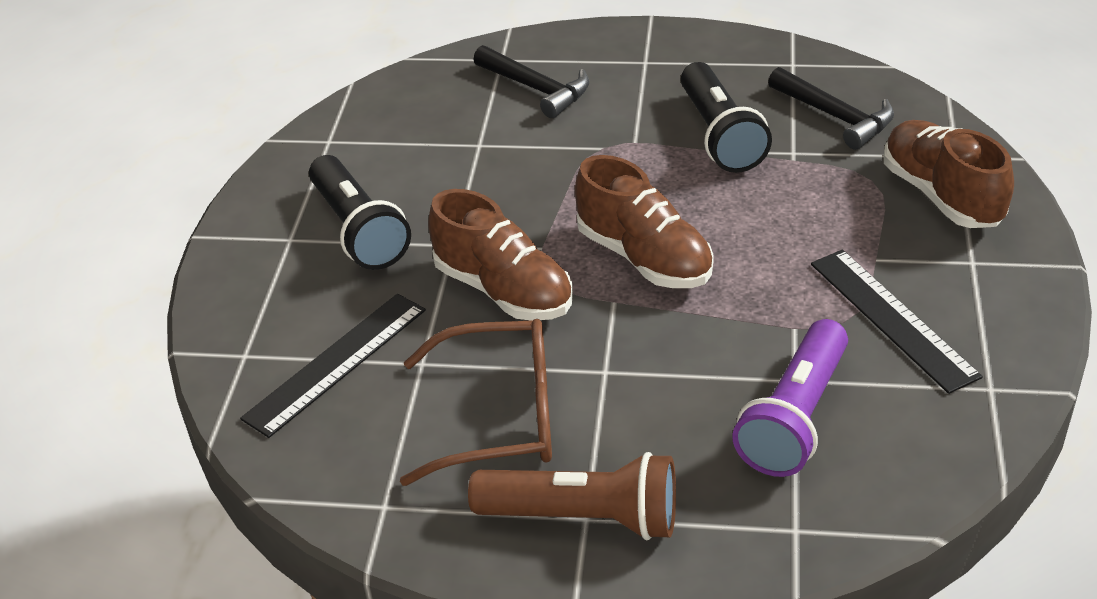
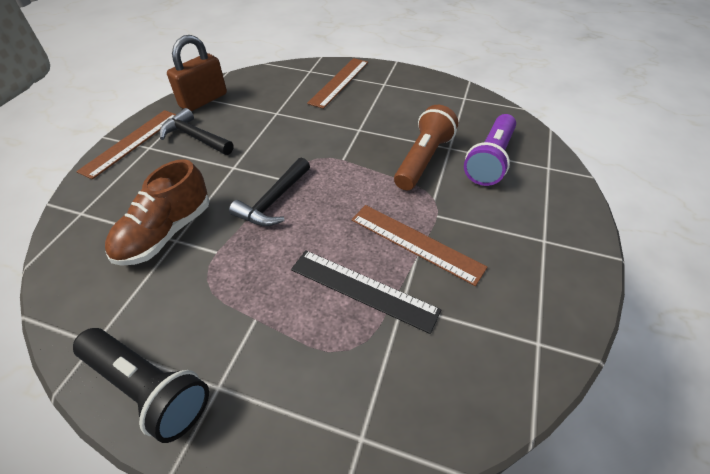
black flashlight: 2 -> 1
black ruler: 2 -> 1
brown glasses: 1 -> 0
brown padlock: 0 -> 1
brown ruler: 0 -> 3
brown shoe: 3 -> 1

